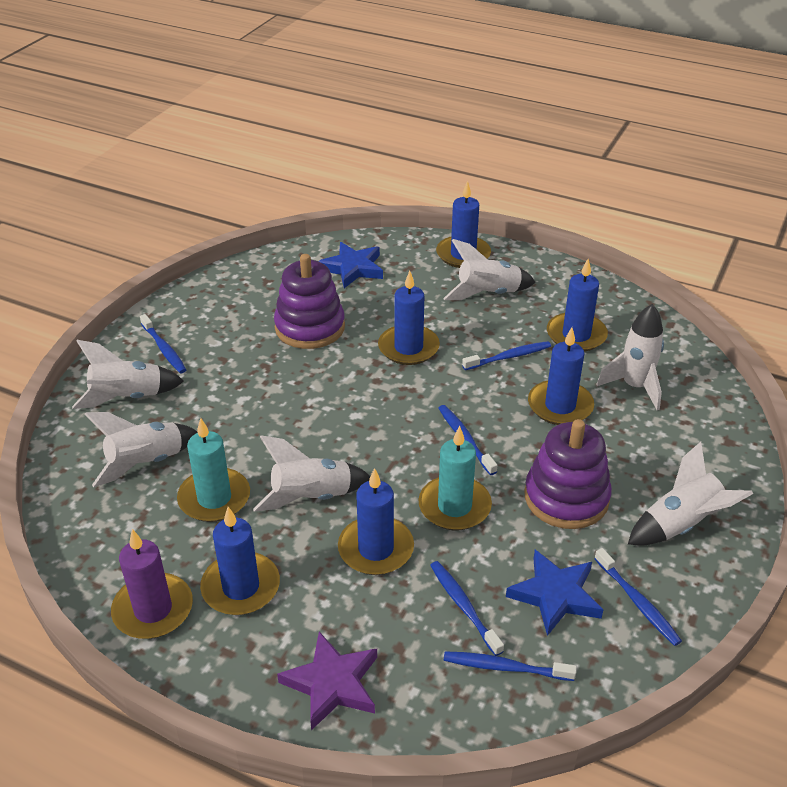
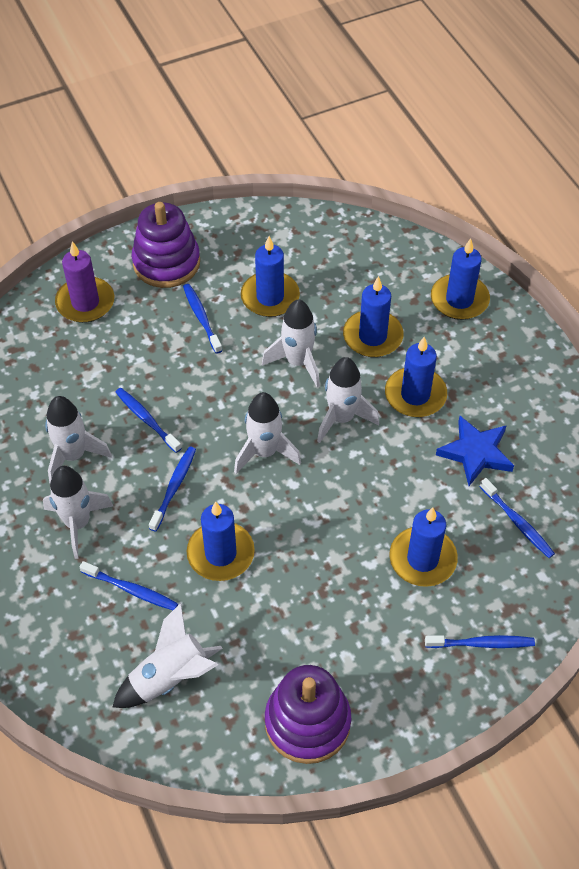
blue star: 2 -> 1
purple star: 1 -> 0
turquoise candle: 2 -> 0

